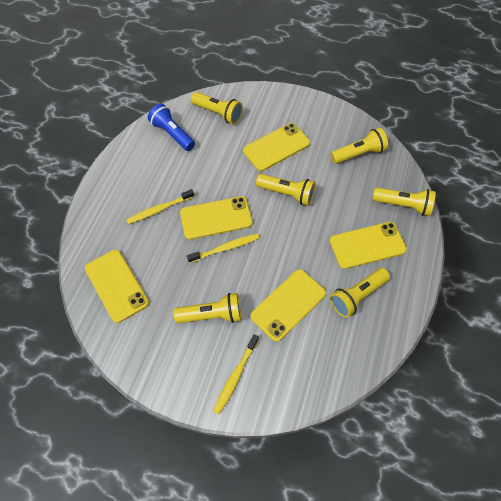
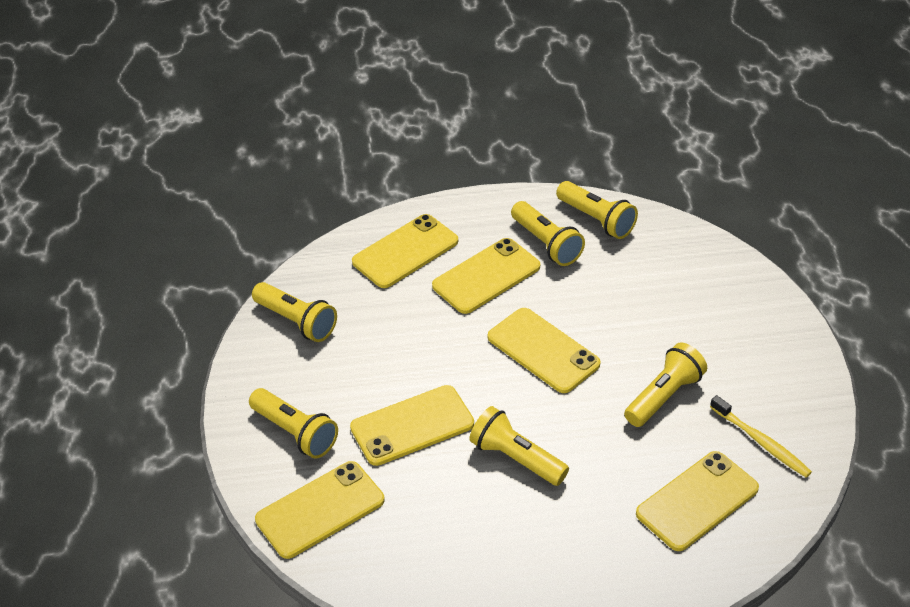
blue flashlight: 1 -> 0
yellow phone: 5 -> 6
yellow toothbrush: 3 -> 1

